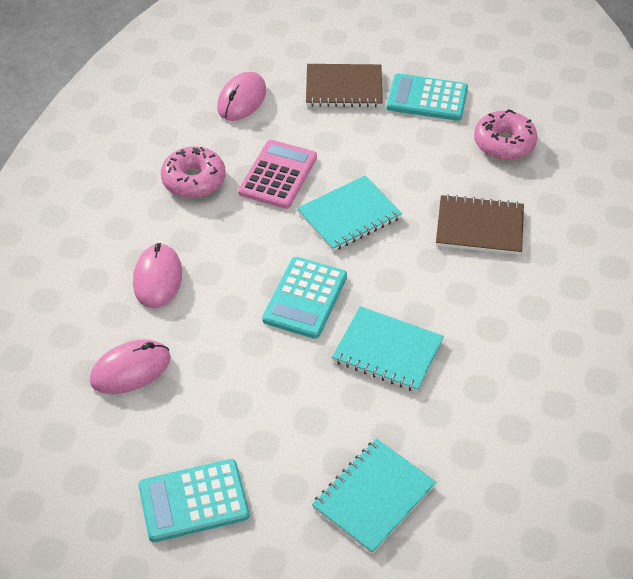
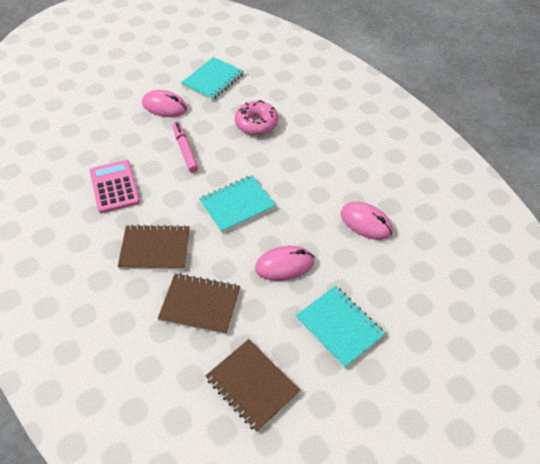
brown notebook: 2 -> 3
pink donut: 2 -> 1
pink marker: 0 -> 1
turquoise calculator: 3 -> 0

